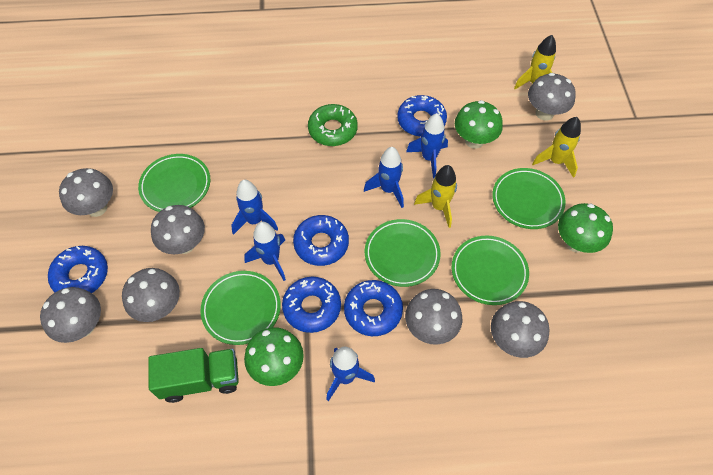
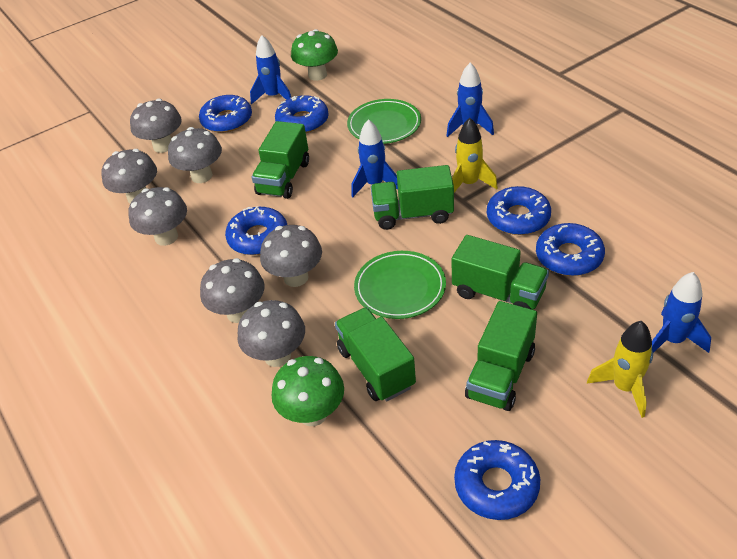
blue donut: 5 -> 6
blue rocket: 5 -> 4
green donut: 1 -> 0
green mushroom: 3 -> 2
green plate: 5 -> 2
green truck: 1 -> 5
yellow rocket: 3 -> 2

